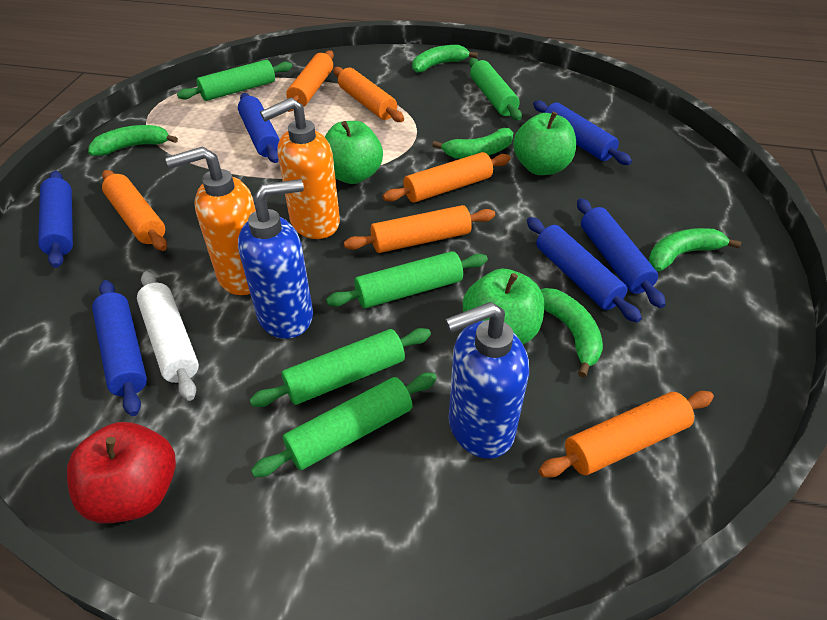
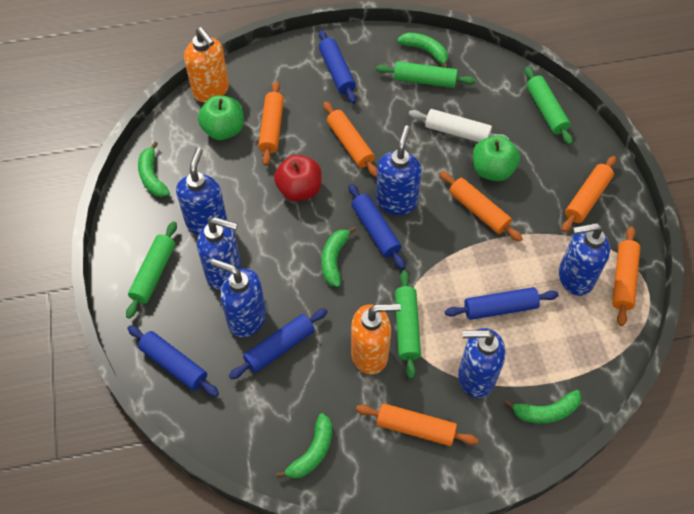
blue rolling pin: 6 -> 5
blue soap dispenser: 2 -> 6
green apple: 3 -> 2
green rolling pin: 5 -> 4

